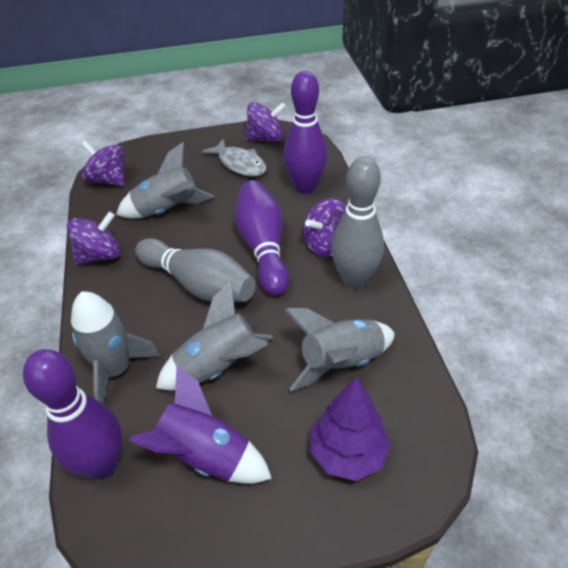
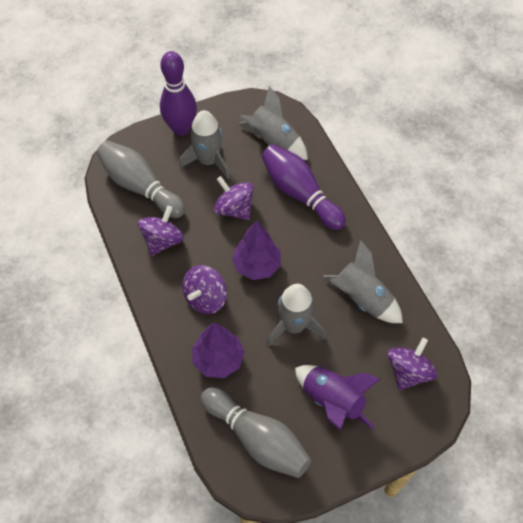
grey fish: 1 -> 0
purple bowling pin: 3 -> 2
purple tree: 1 -> 2

